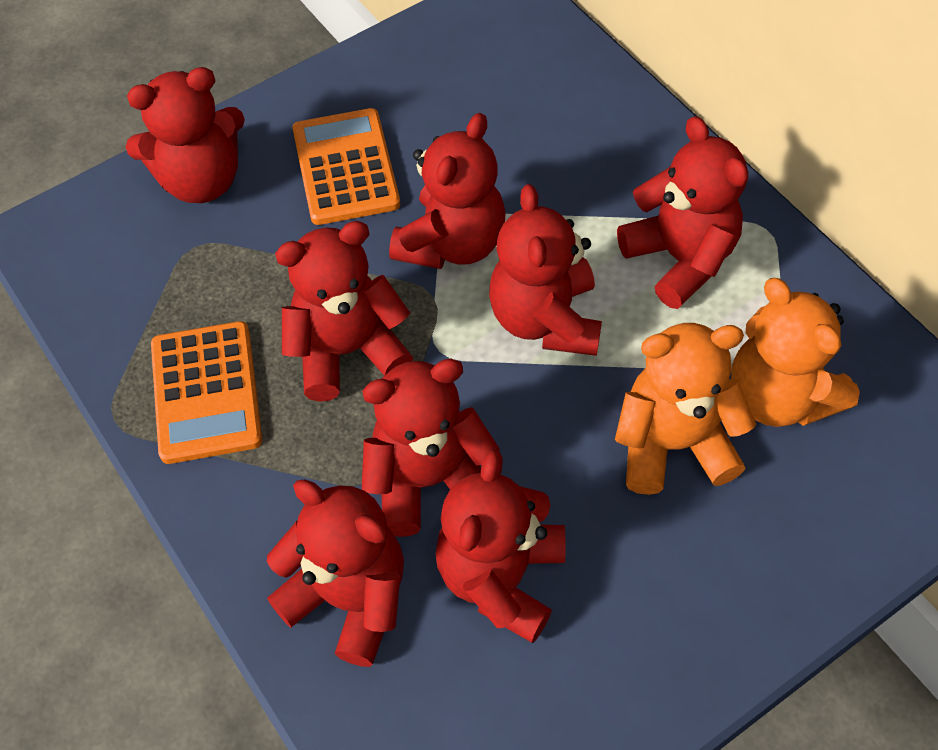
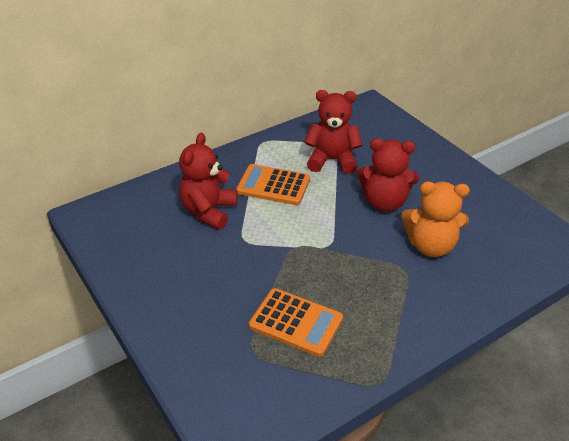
orange teddy bear: 2 -> 1
red teddy bear: 8 -> 3

